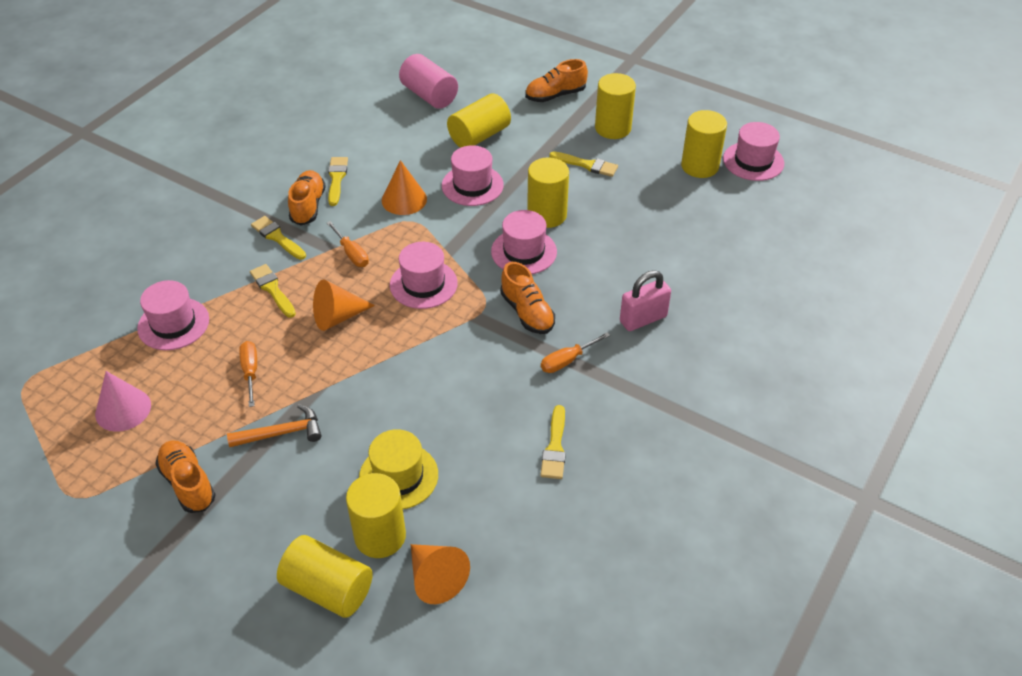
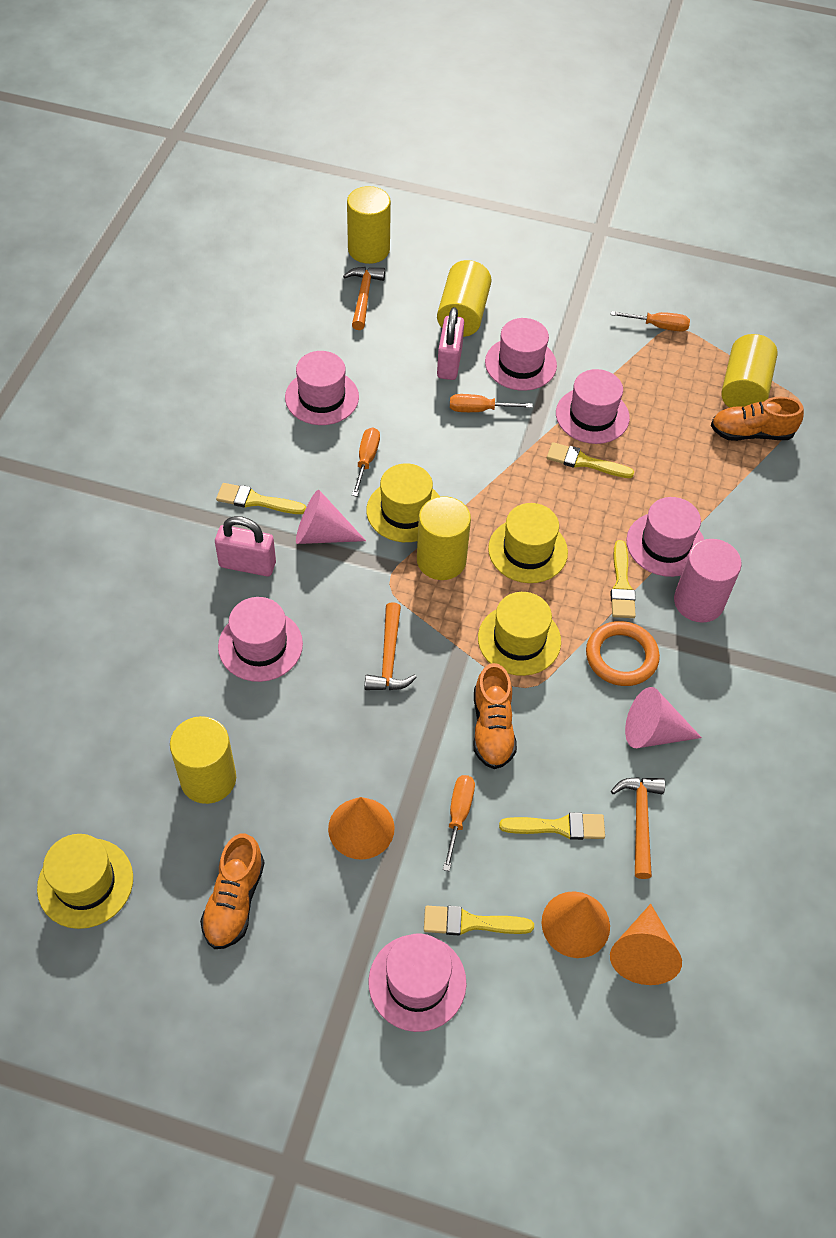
orange hammer: 1 -> 3
orange ring: 0 -> 1
orange screwdriver: 3 -> 4
orange shoe: 4 -> 3
pink cone: 1 -> 2
pink hat: 5 -> 6
pink padlock: 1 -> 2
yellow cylinder: 6 -> 5
yellow hat: 1 -> 4

